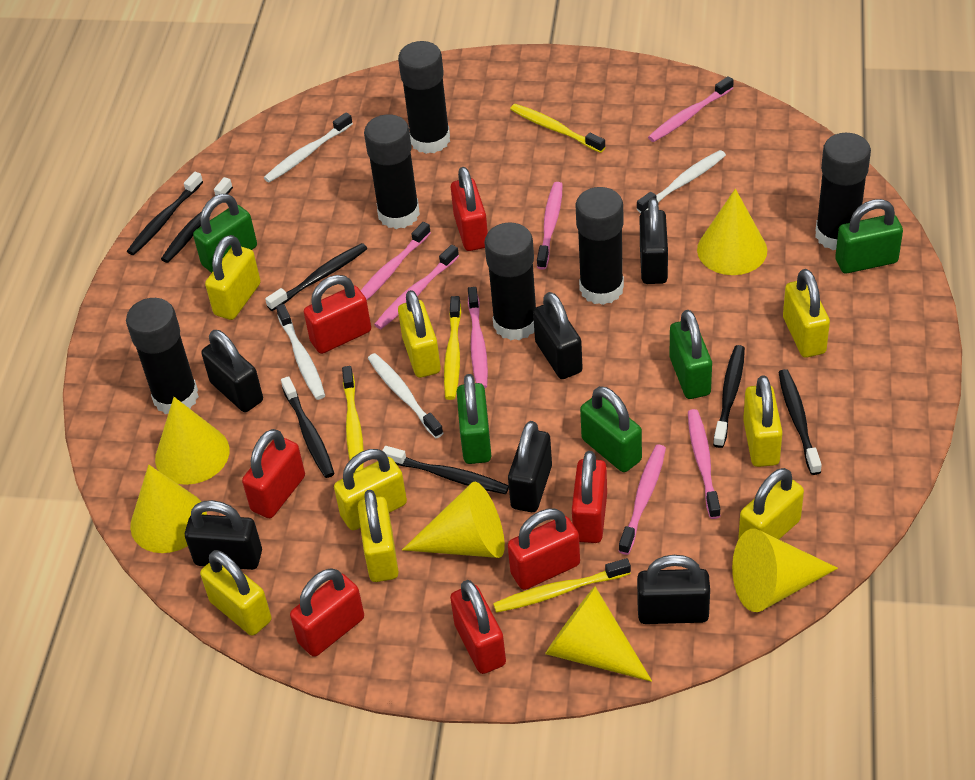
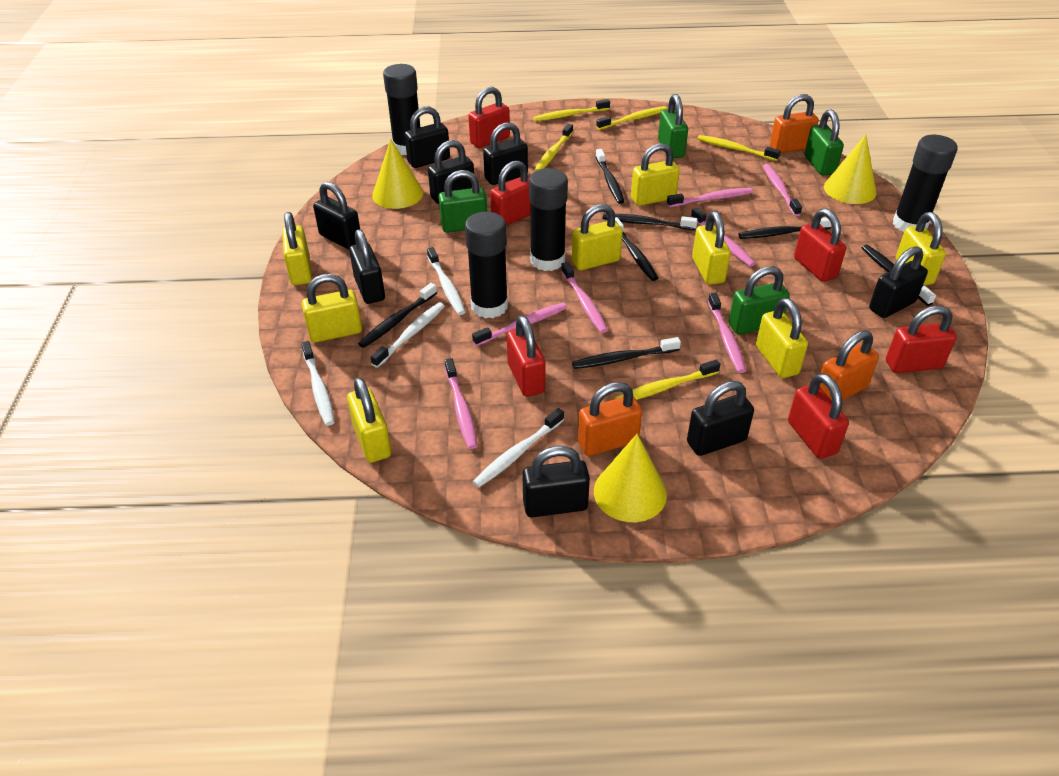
black glue stick: 6 -> 4
black padlock: 6 -> 8
green padlock: 5 -> 4
orange padlock: 0 -> 3
red padlock: 7 -> 6
yellow cone: 6 -> 3
yellow toothbrush: 4 -> 5

